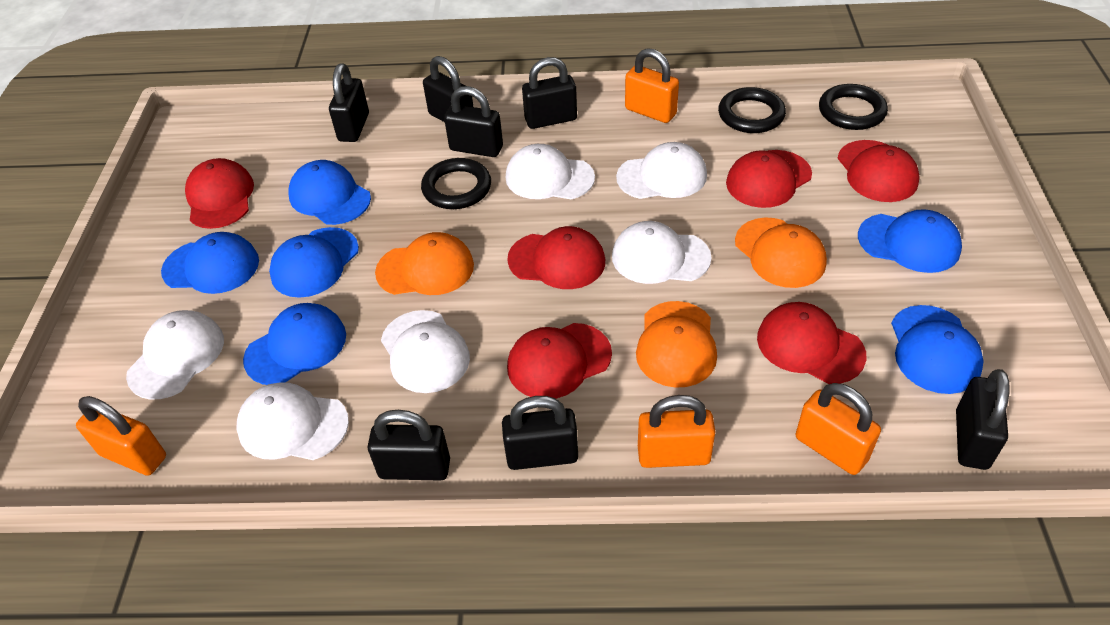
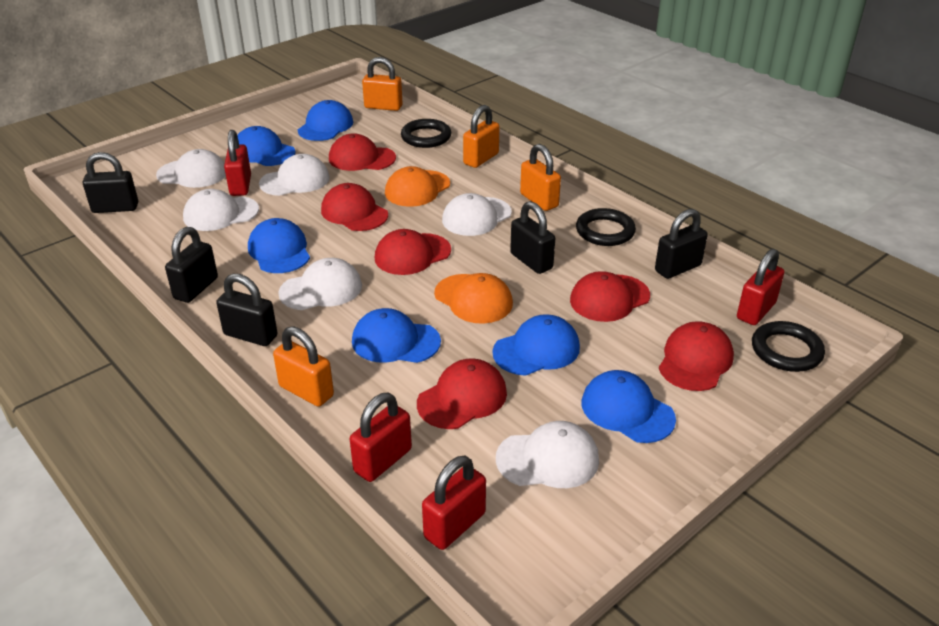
black padlock: 7 -> 5
orange cap: 3 -> 2
red padlock: 0 -> 4

